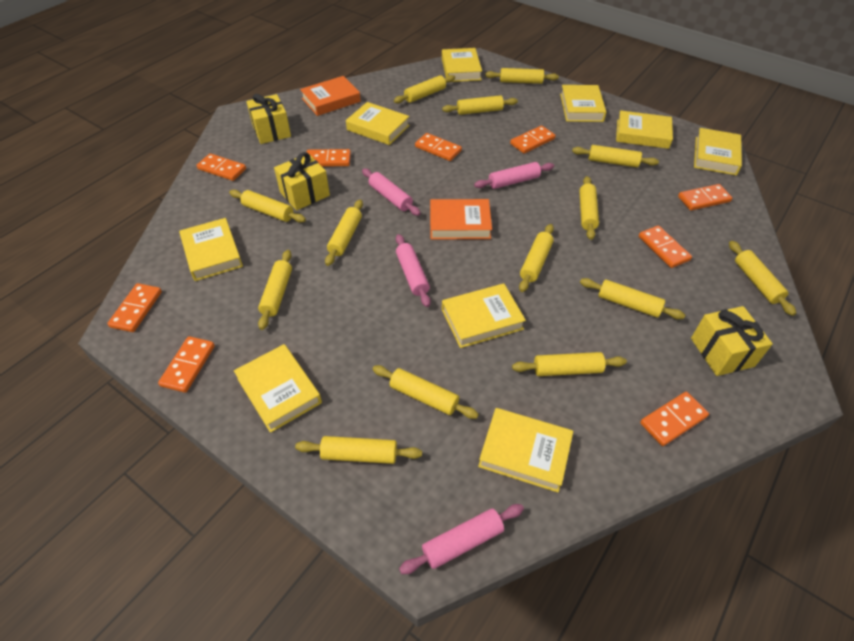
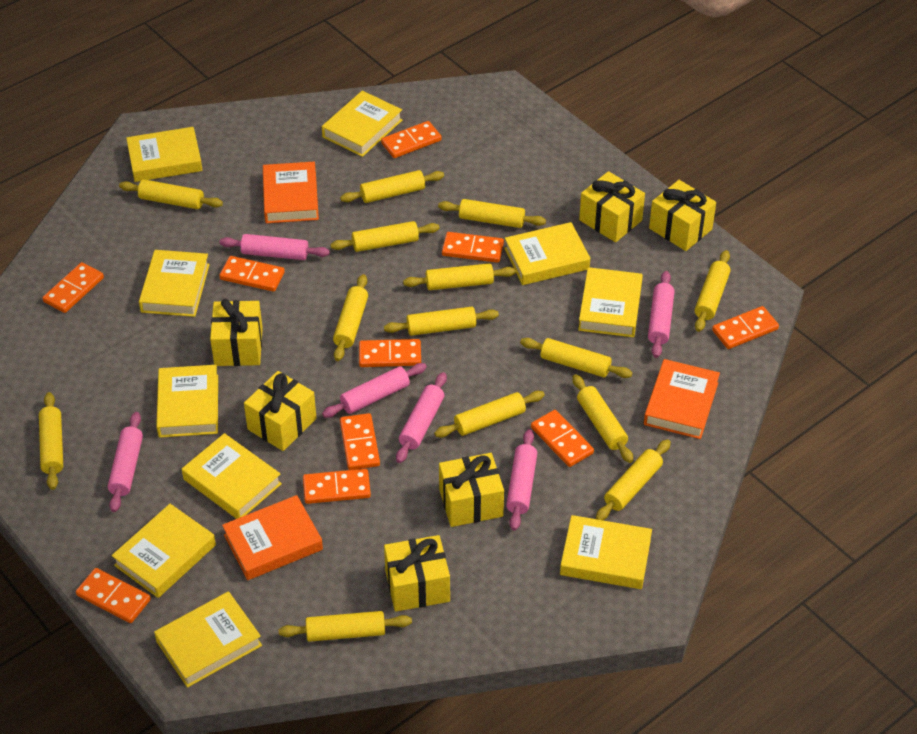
orange book: 2 -> 3
orange domino: 9 -> 10
pink rolling pin: 4 -> 6
yellow book: 9 -> 10
yellow gift: 3 -> 6

